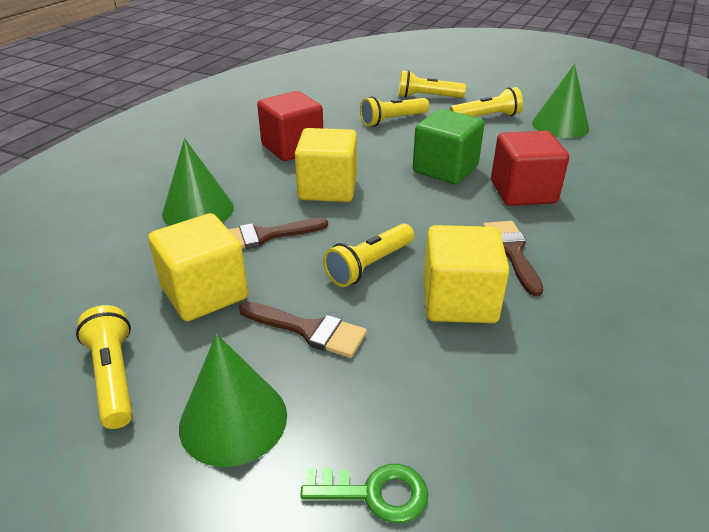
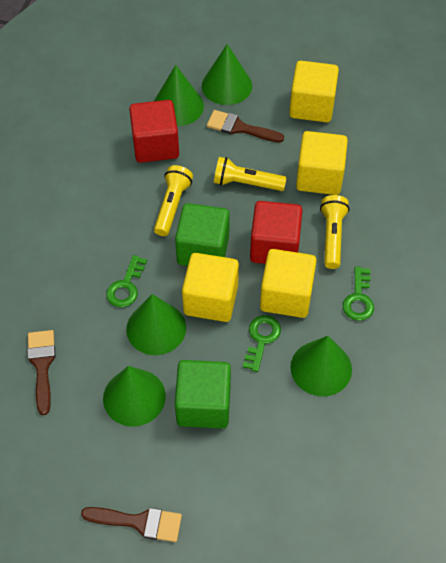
green cone: 3 -> 5
green cube: 1 -> 2
green key: 1 -> 3
yellow cube: 3 -> 4
yellow flashlight: 5 -> 3

